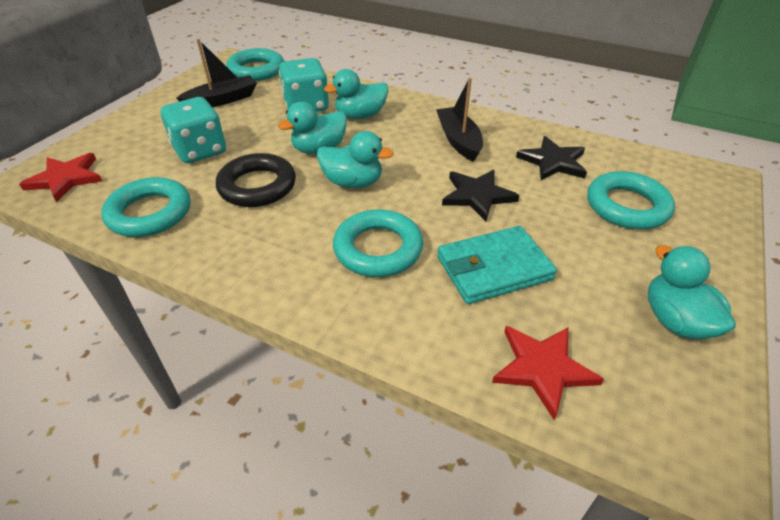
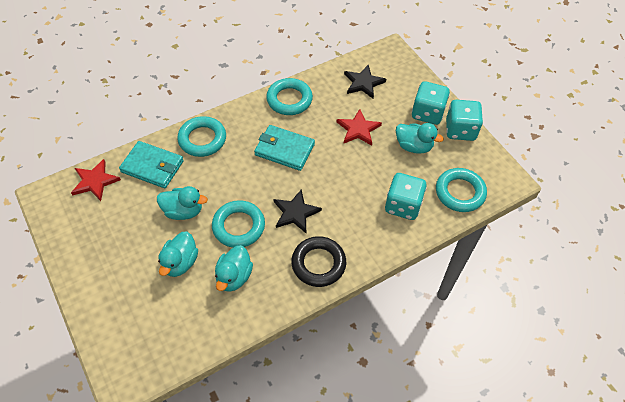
black boat: 2 -> 0
turquoise dice: 2 -> 3
turquoise wallet: 1 -> 2

